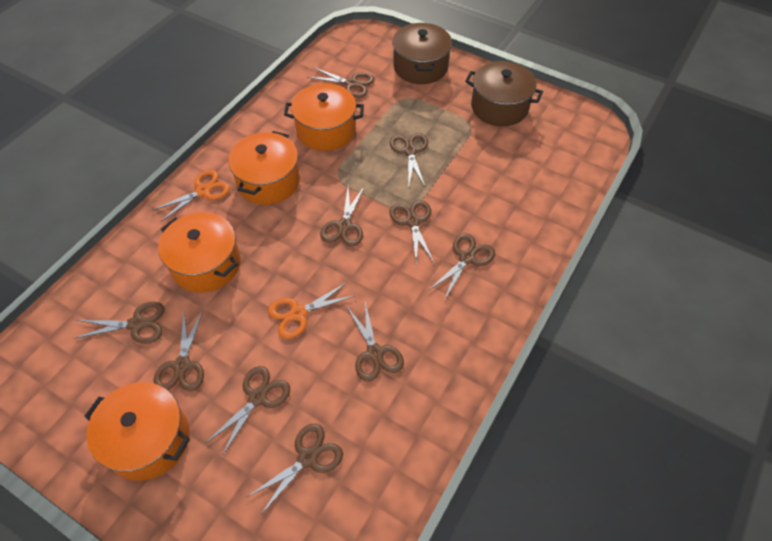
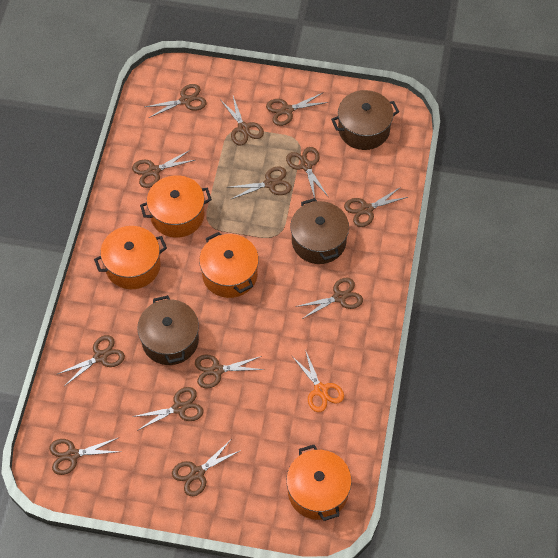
brown pot: 2 -> 3
brown scissors: 10 -> 13
orange scissors: 2 -> 1

